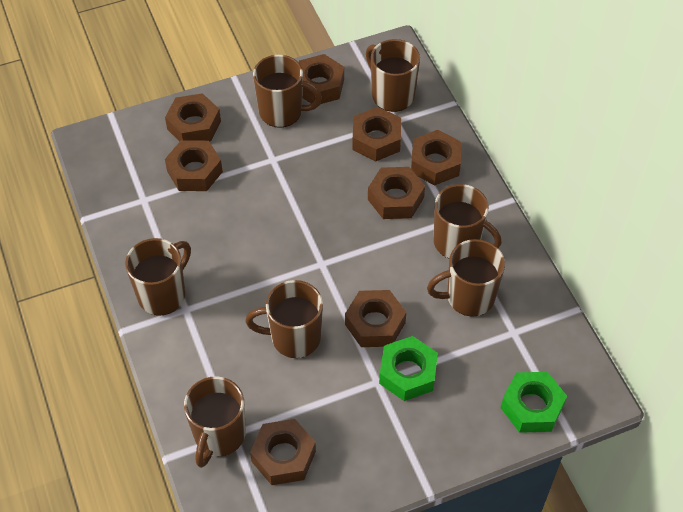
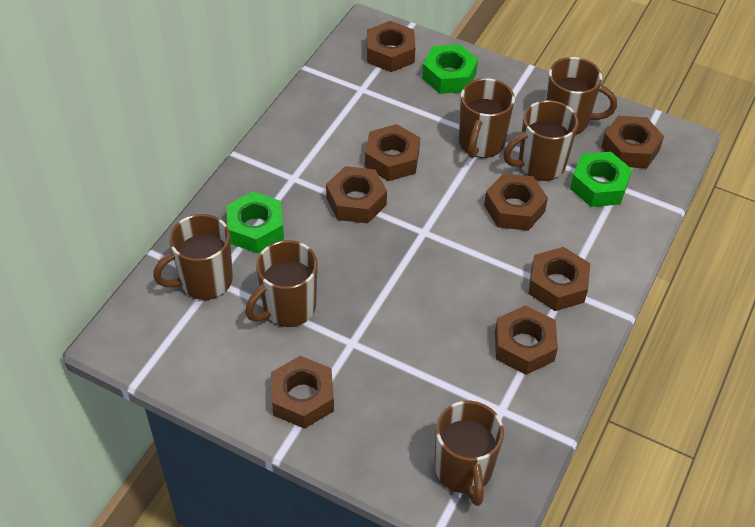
brown mug: 7 -> 6
green nut: 2 -> 3

